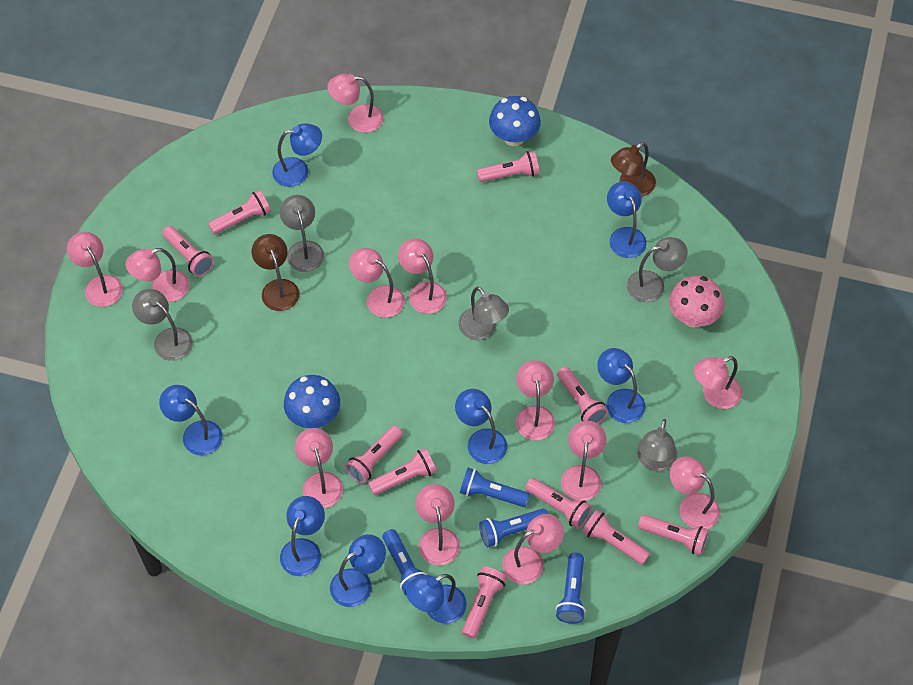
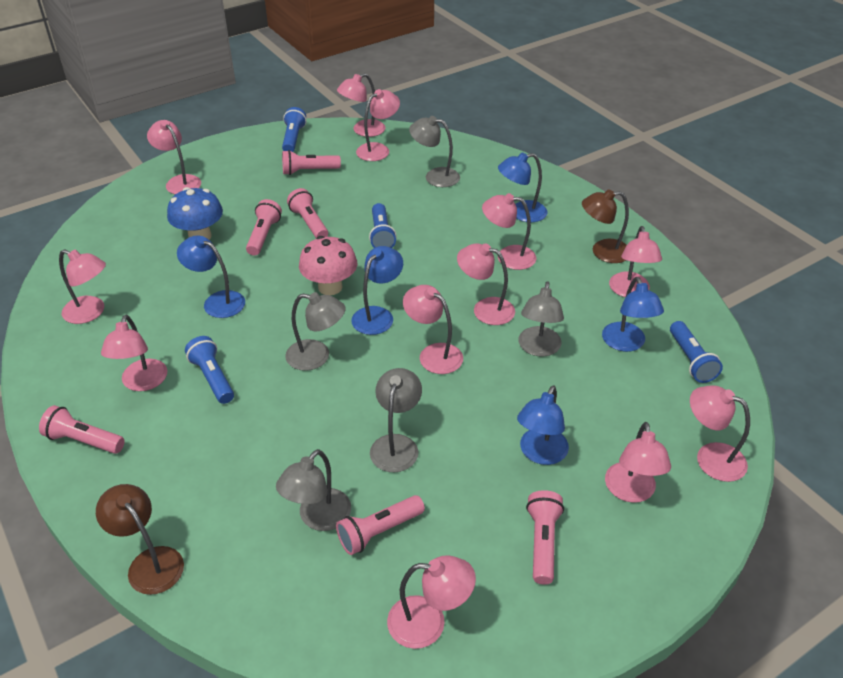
blue lamp: 8 -> 5
blue mushroom: 2 -> 1
pink flashlight: 10 -> 6

